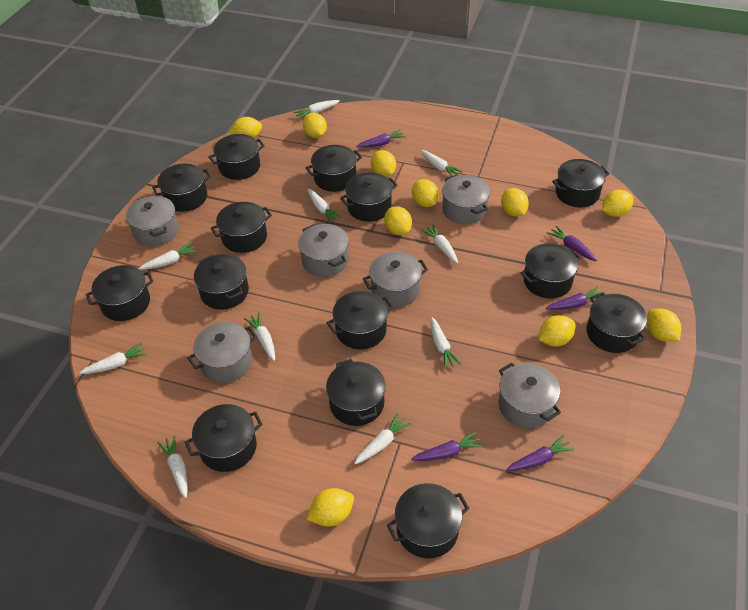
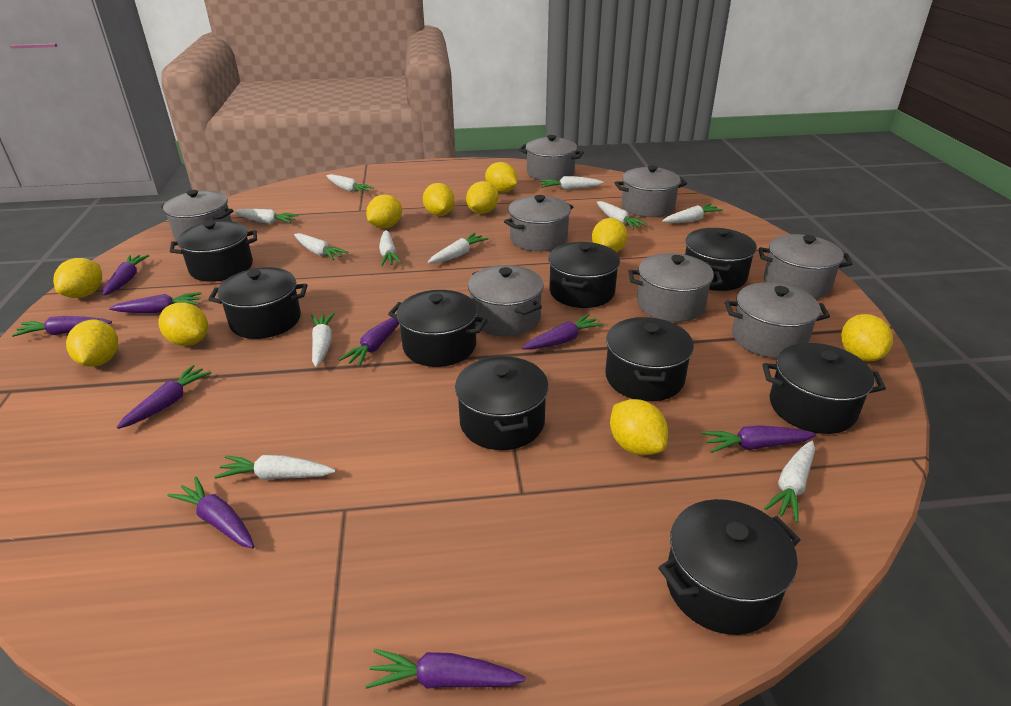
black pot: 14 -> 9
grey pot: 6 -> 8
purple carrot: 5 -> 9
white carrot: 10 -> 11

